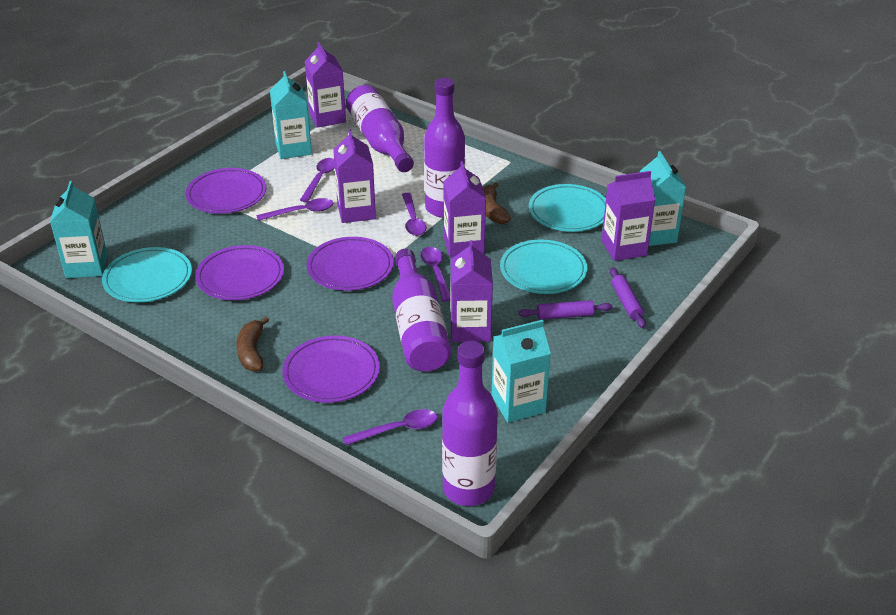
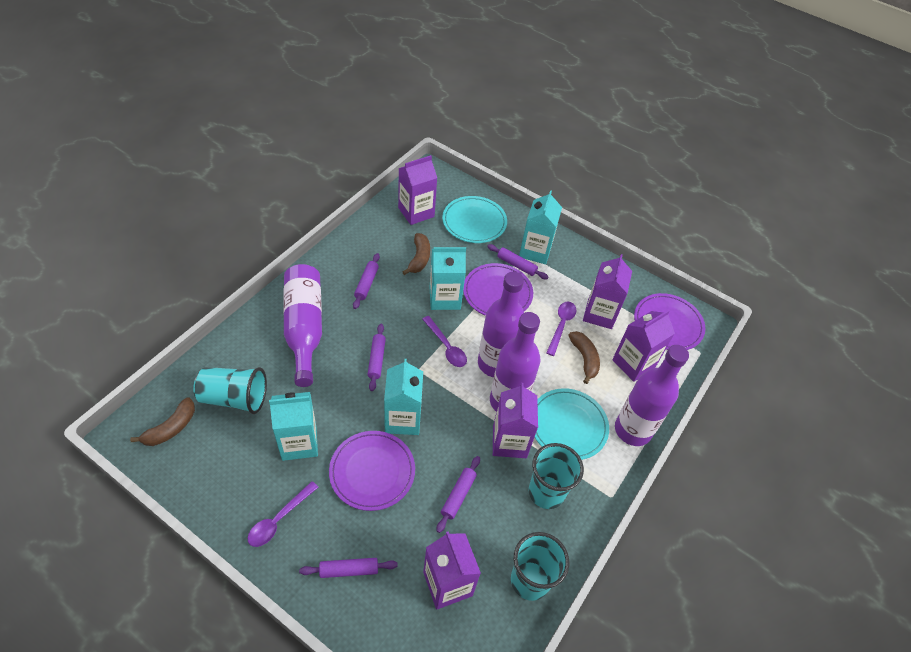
brown banana: 2 -> 3
purple plate: 4 -> 3
purple rolling pin: 2 -> 5
purple spoon: 5 -> 3
turquoise cup: 0 -> 3
turquoise plate: 3 -> 2

